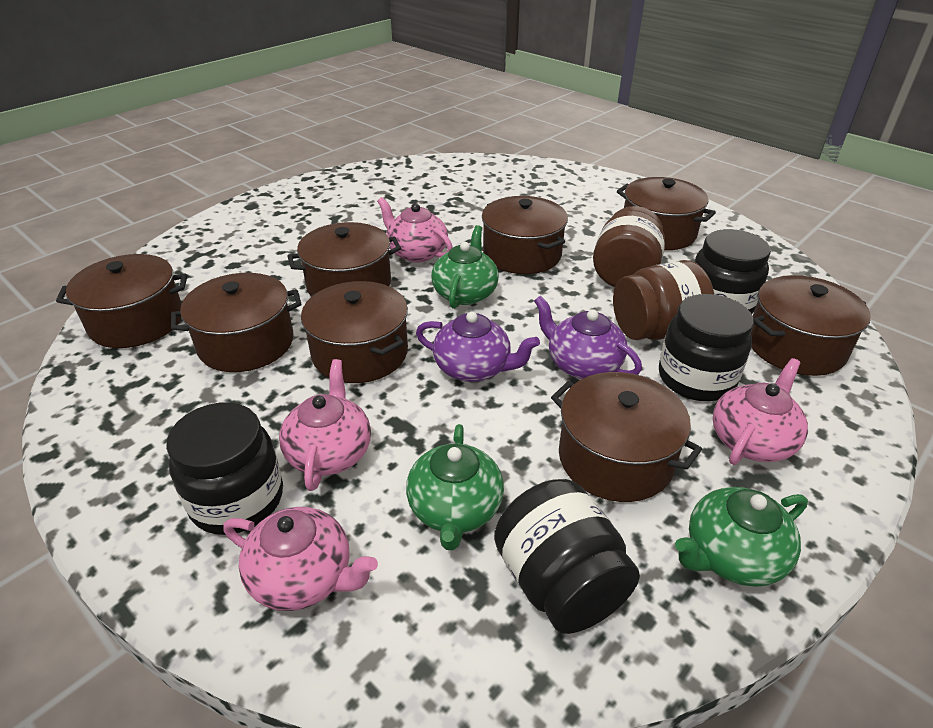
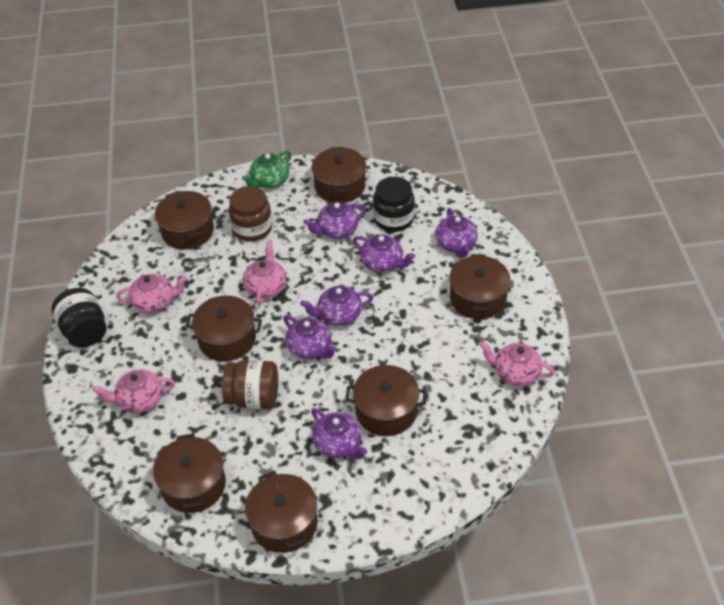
black jar: 4 -> 2
brown pot: 8 -> 7
green teapot: 3 -> 1
purple teapot: 2 -> 6

